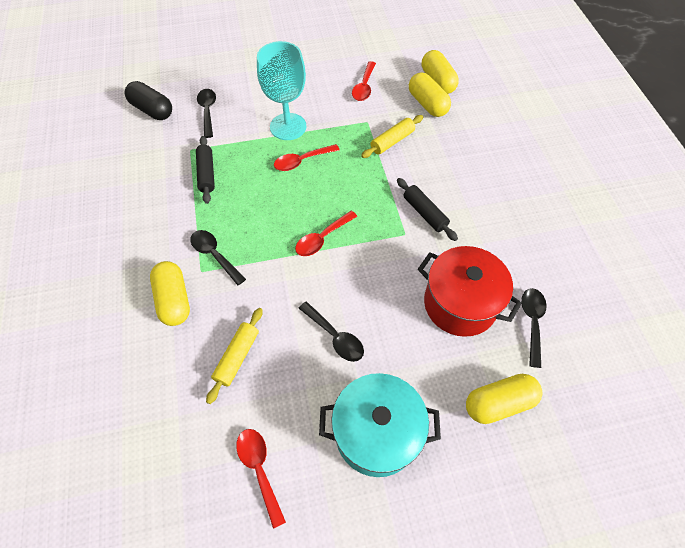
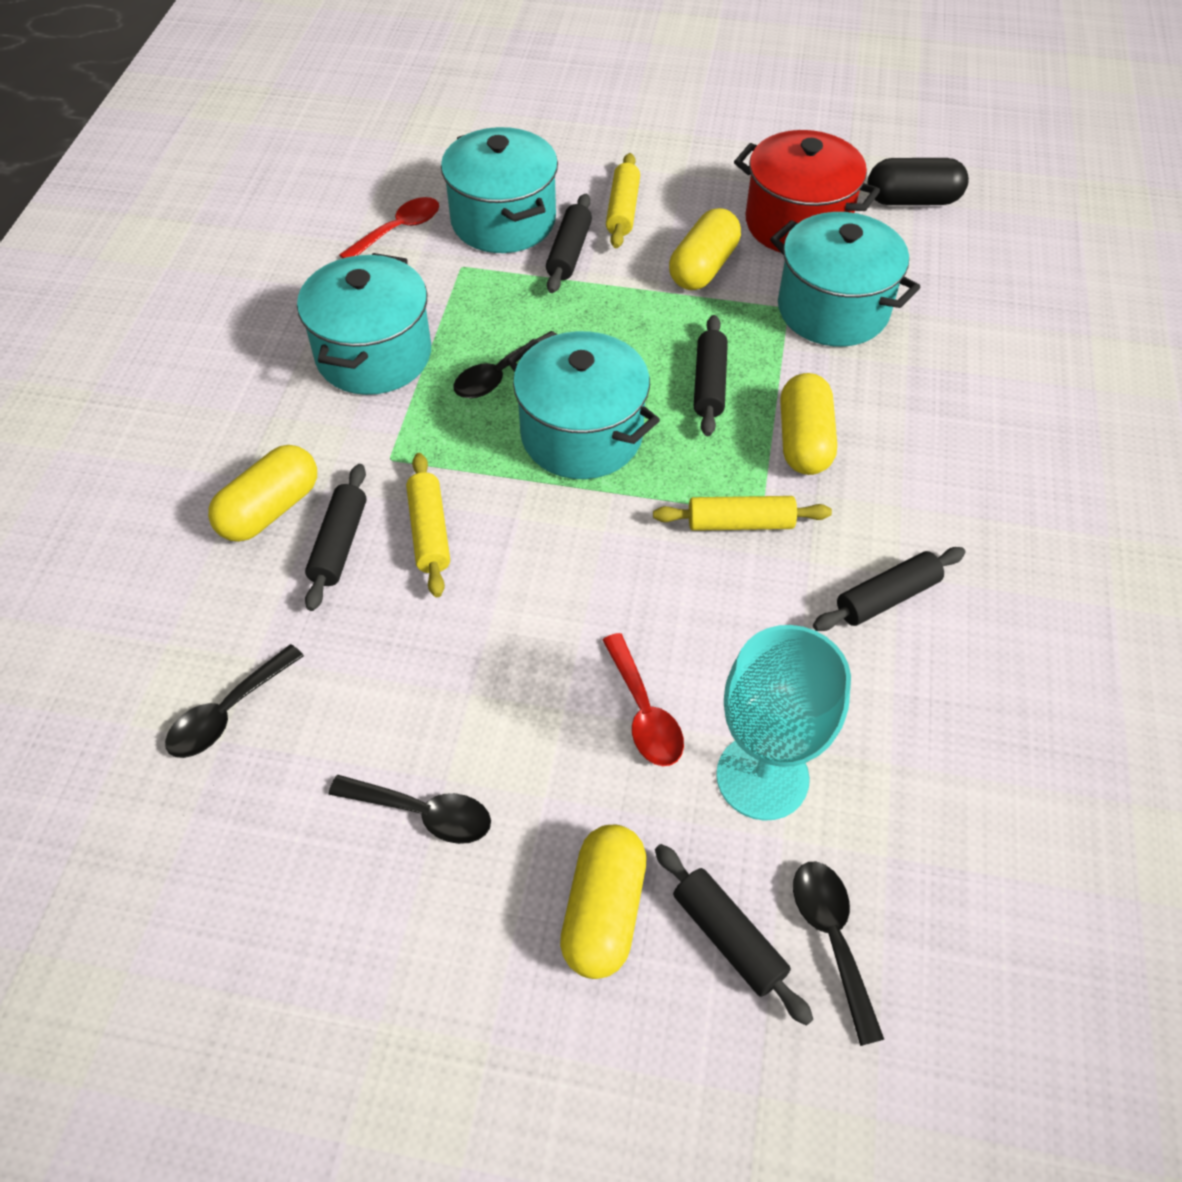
black rolling pin: 2 -> 5
red spoon: 4 -> 2
turquoise pot: 1 -> 4
yellow rolling pin: 2 -> 3

